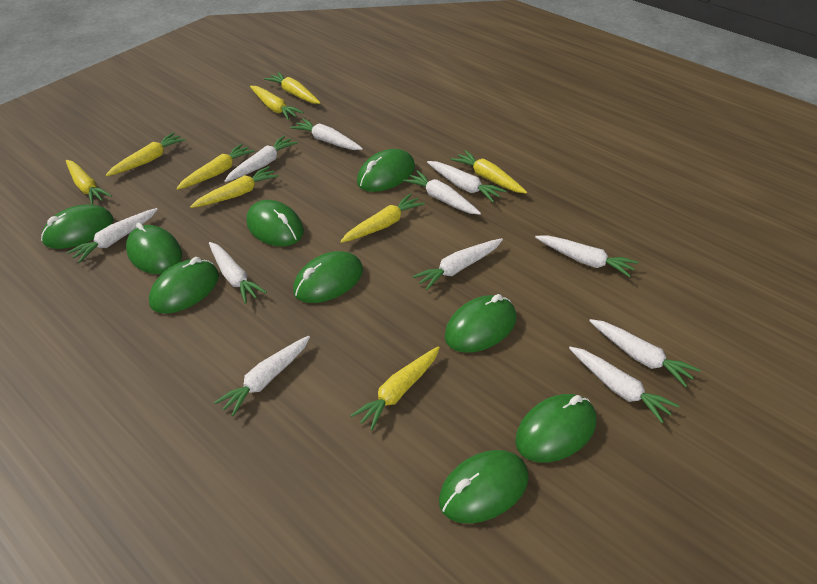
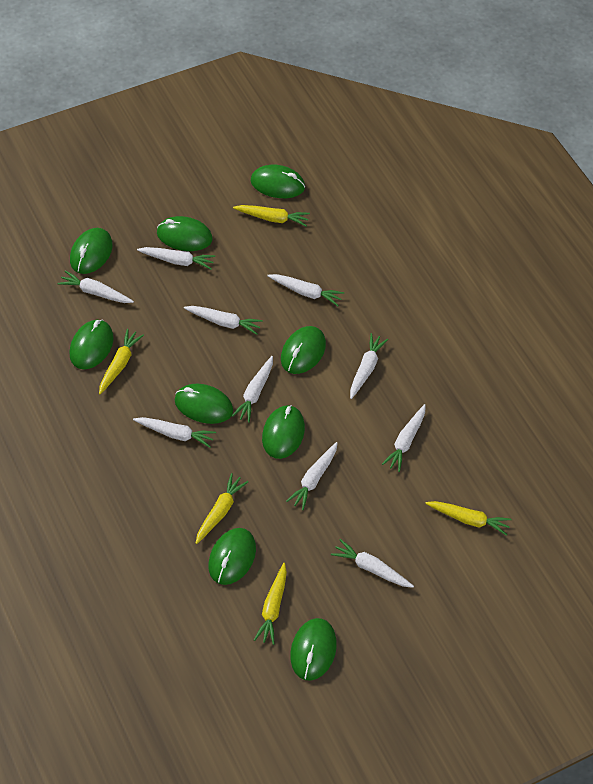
white carrot: 11 -> 10
yellow carrot: 9 -> 5

